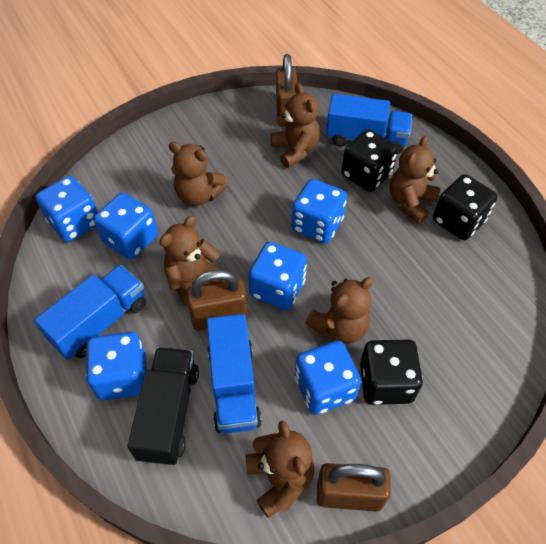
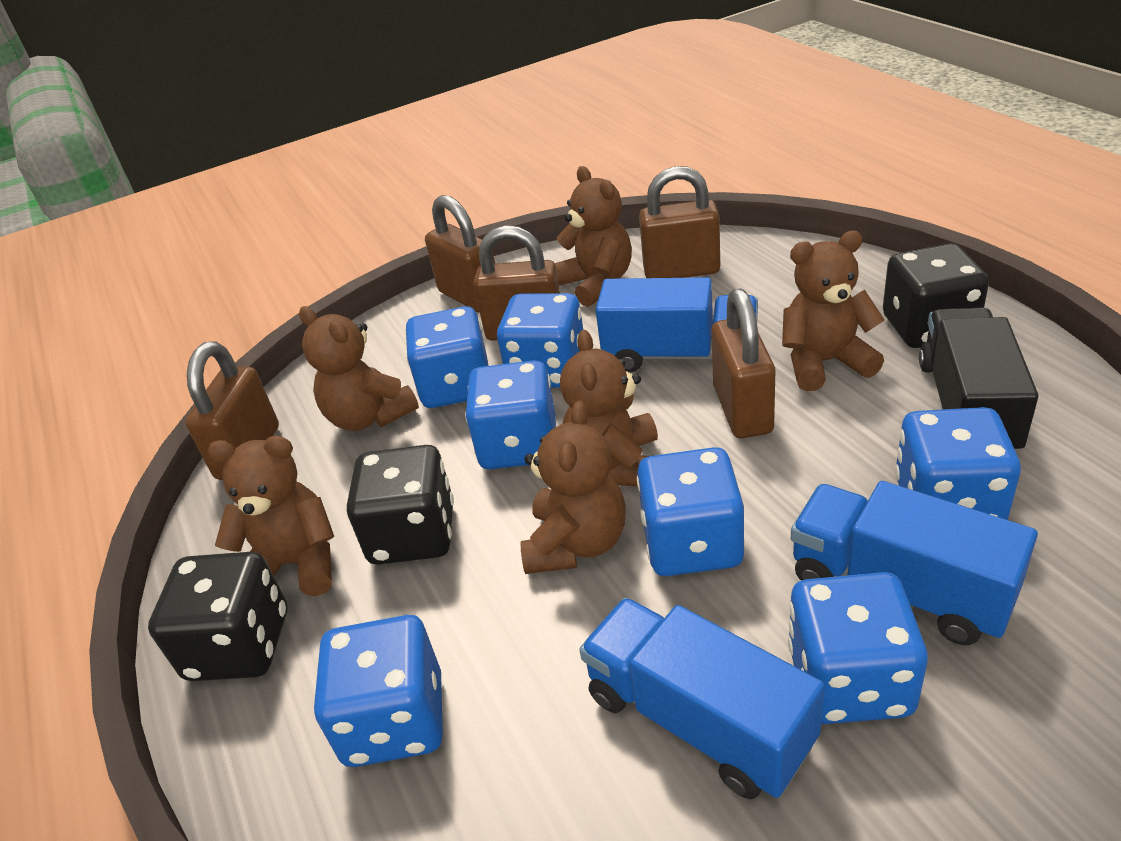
blue dice: 6 -> 7
brown padlock: 3 -> 5

